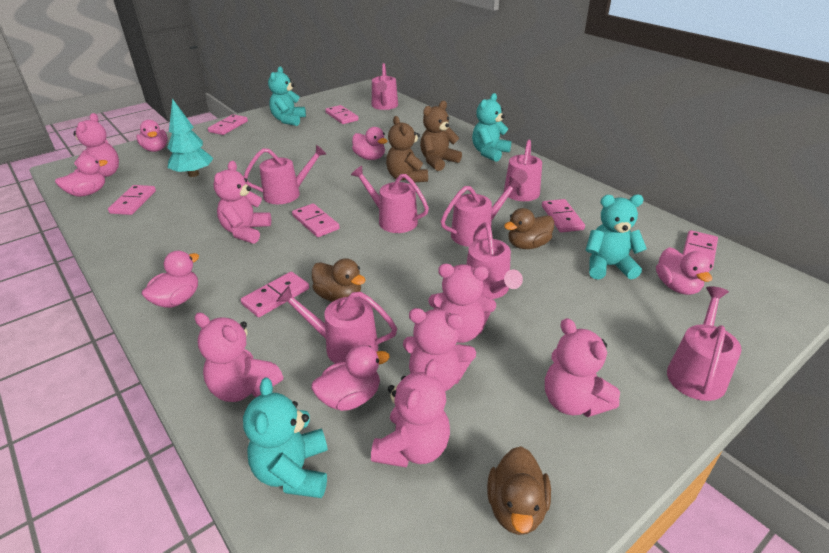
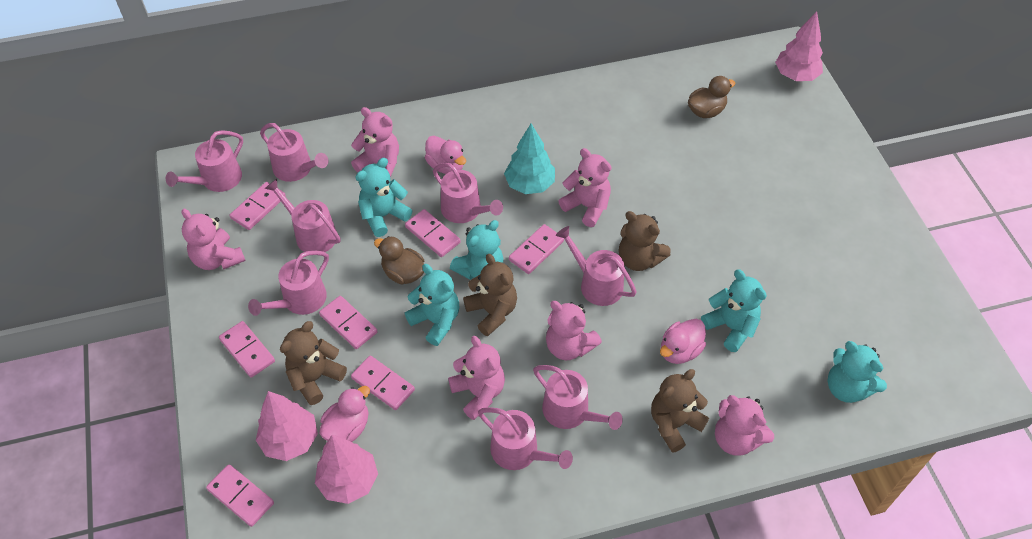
brown duck: 3 -> 2
brown teddy bear: 2 -> 4
pink duck: 6 -> 3
pink teddy bear: 7 -> 6
pink tree: 0 -> 3
turquoise teddy bear: 4 -> 5

